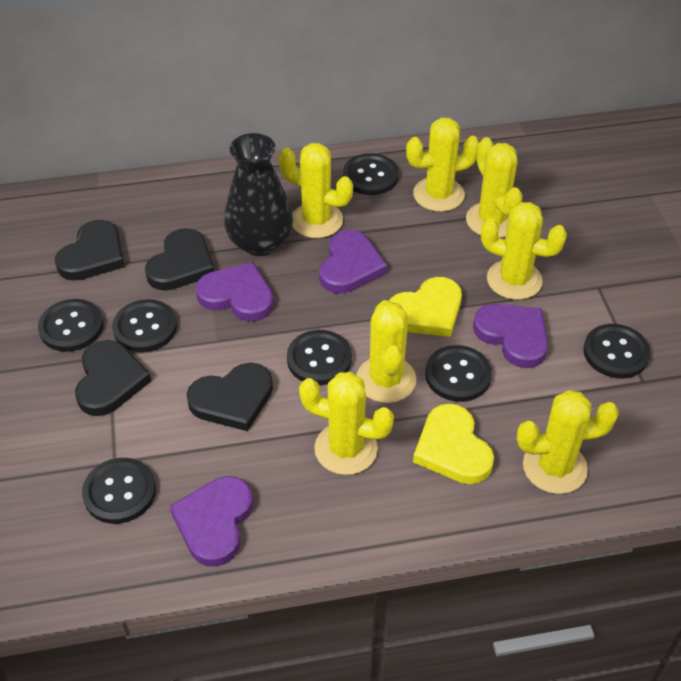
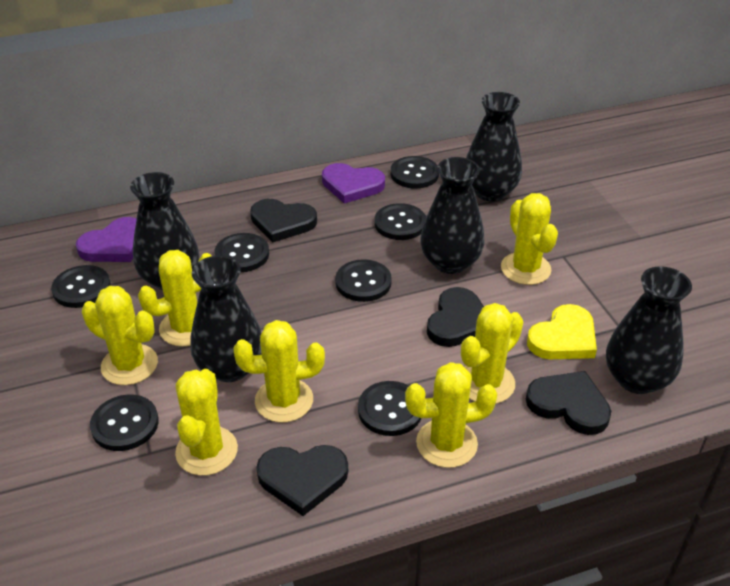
black vase: 1 -> 5
purple heart: 4 -> 2
yellow heart: 2 -> 1

